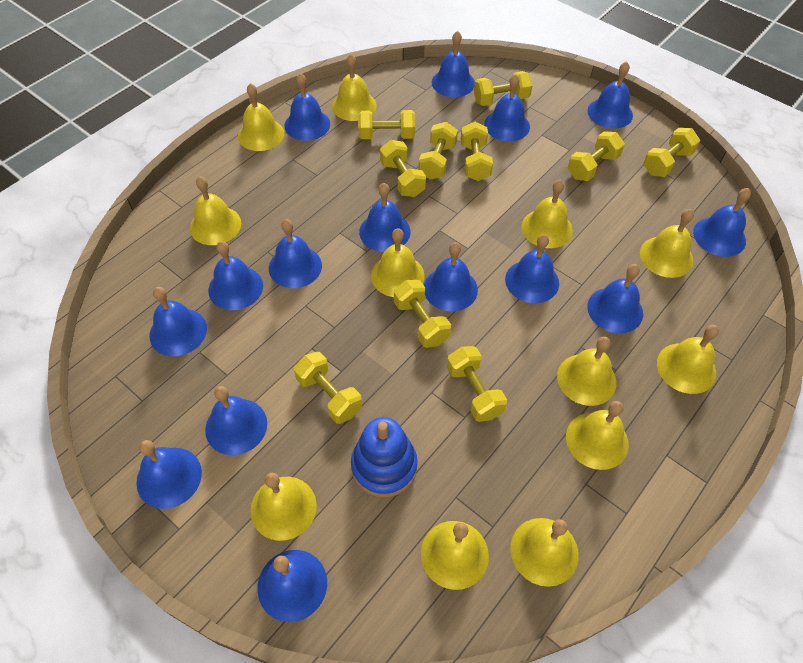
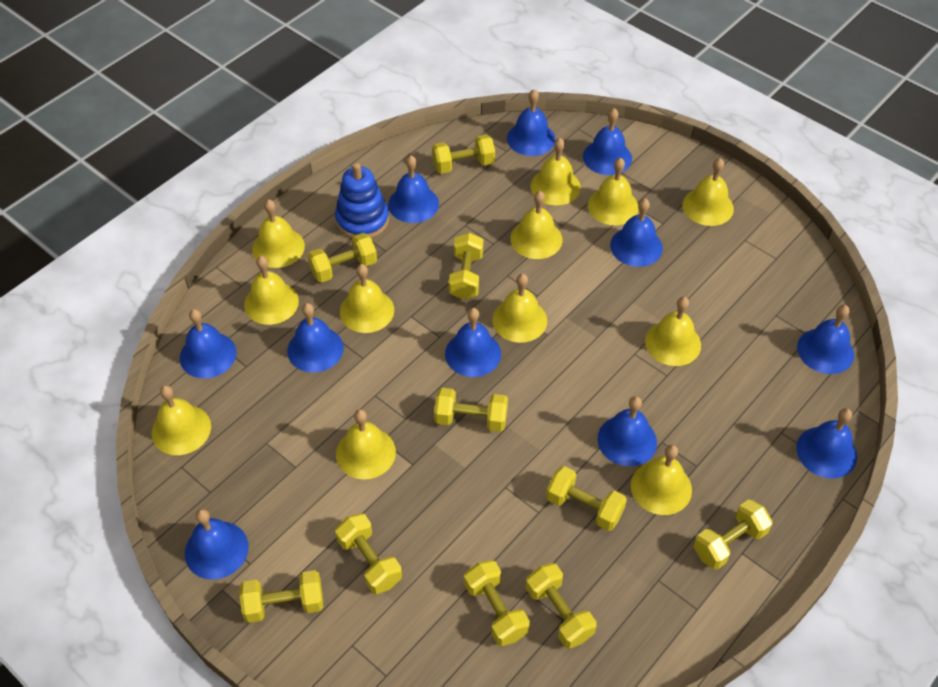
blue bell: 15 -> 11

